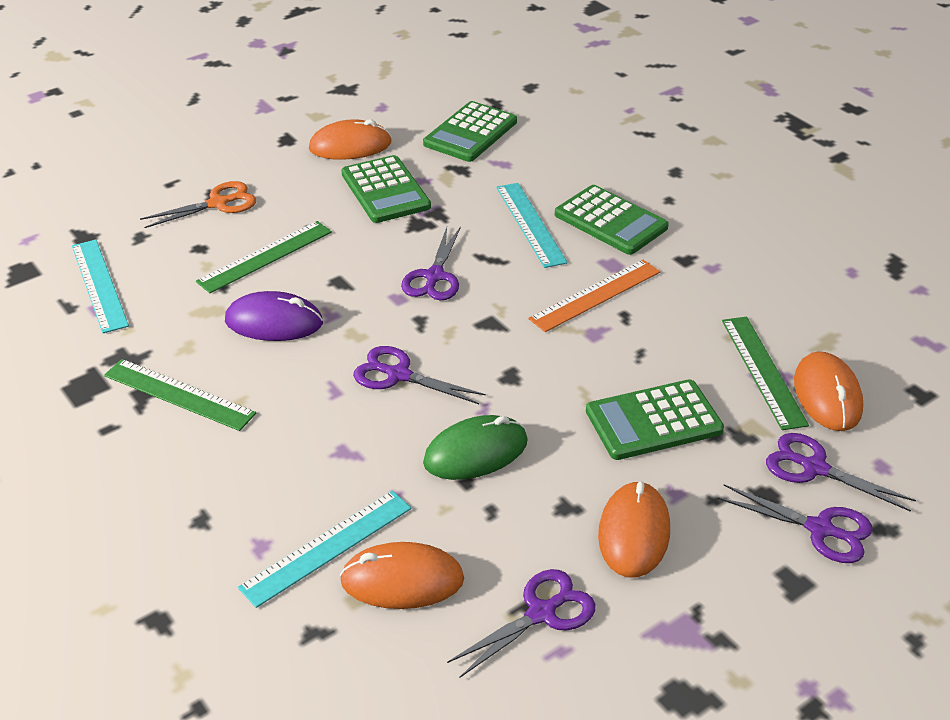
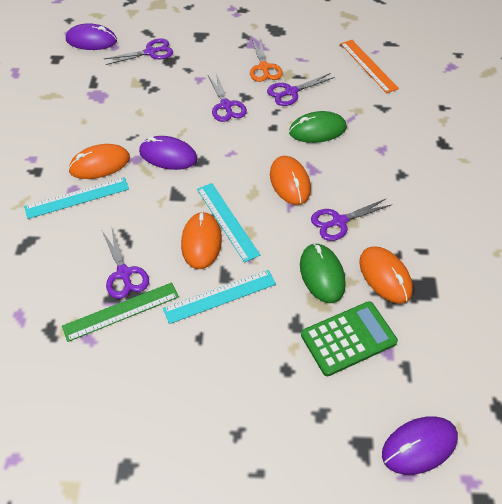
green calculator: 4 -> 1
green mouse: 1 -> 2
green ruler: 3 -> 1
purple mouse: 1 -> 3

